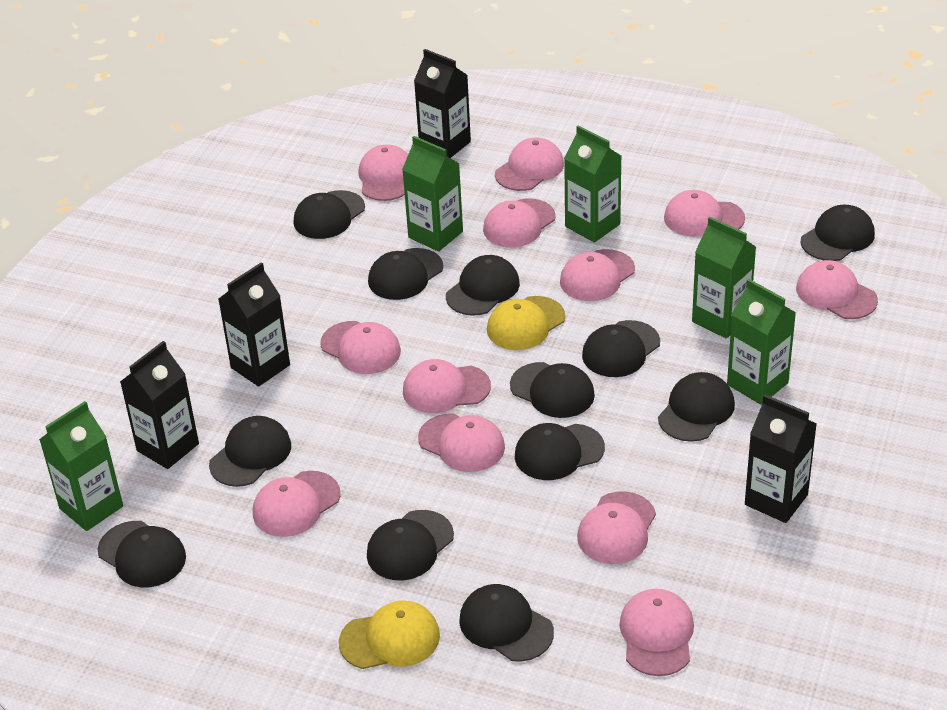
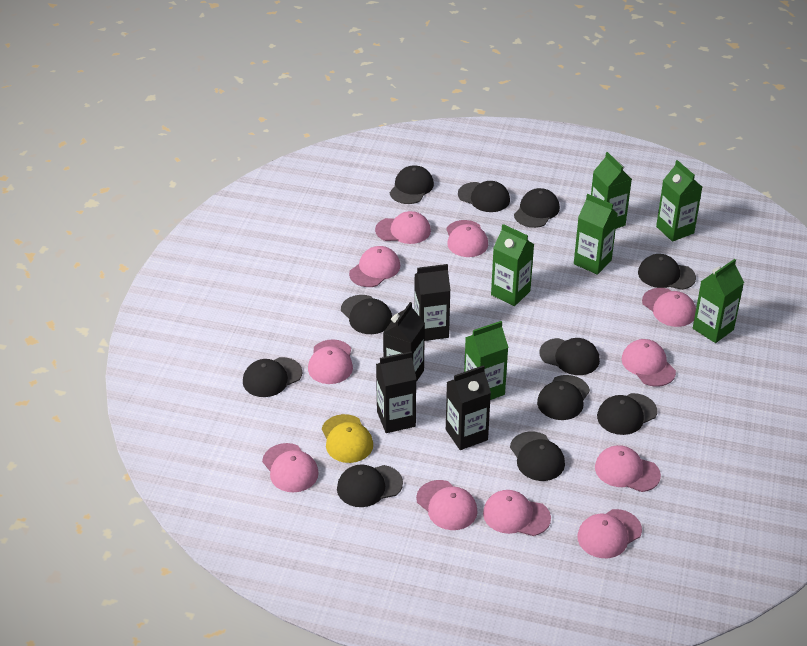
black cap: 12 -> 11
green carton: 5 -> 6
pink cap: 12 -> 11
yellow cap: 2 -> 1

